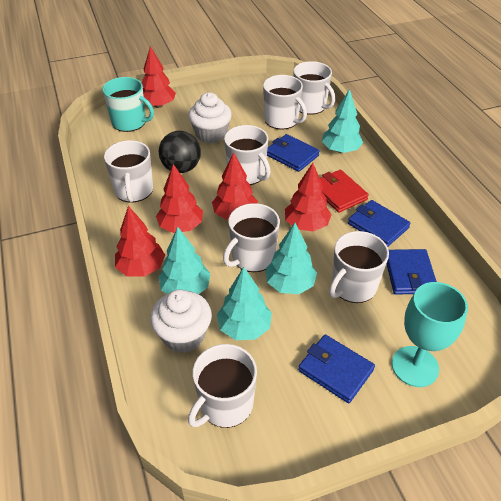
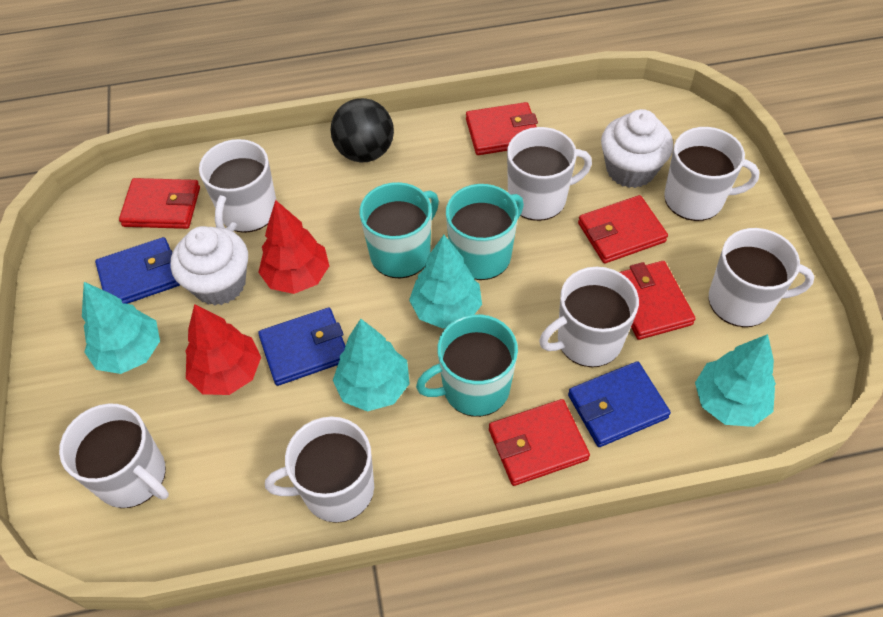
blue wallet: 4 -> 3
red tree: 5 -> 2
red wallet: 1 -> 5
turquoise goblet: 1 -> 0
turquoise mug: 1 -> 3

